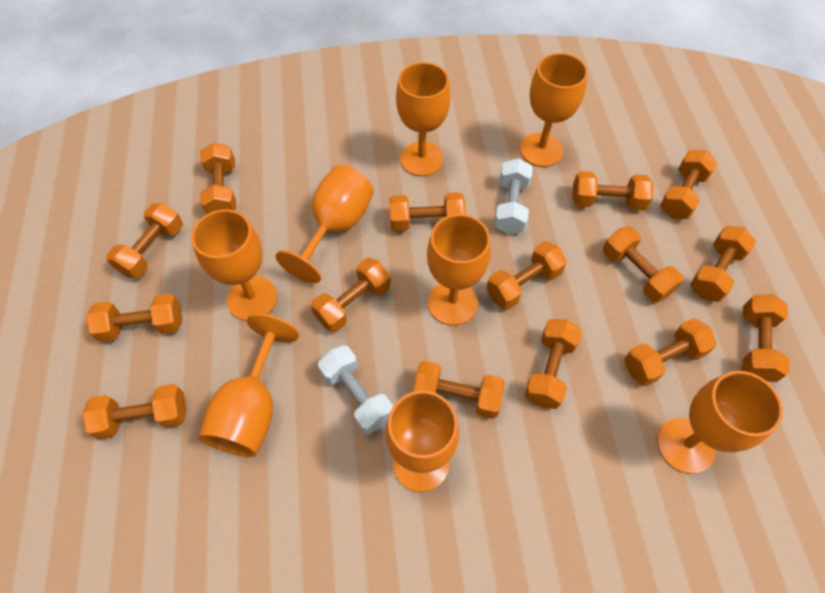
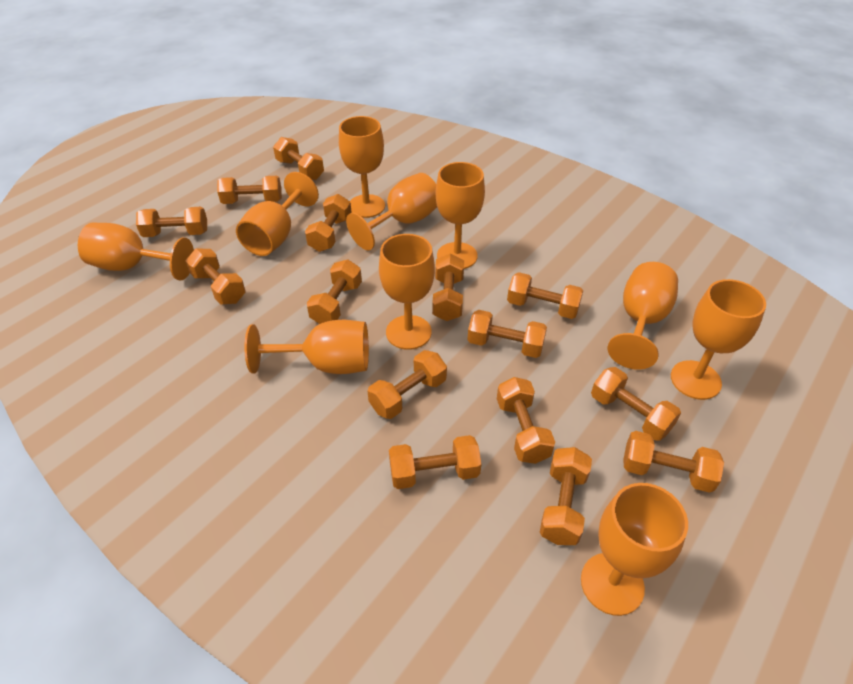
orange goblet: 8 -> 10
white dumbbell: 2 -> 0

